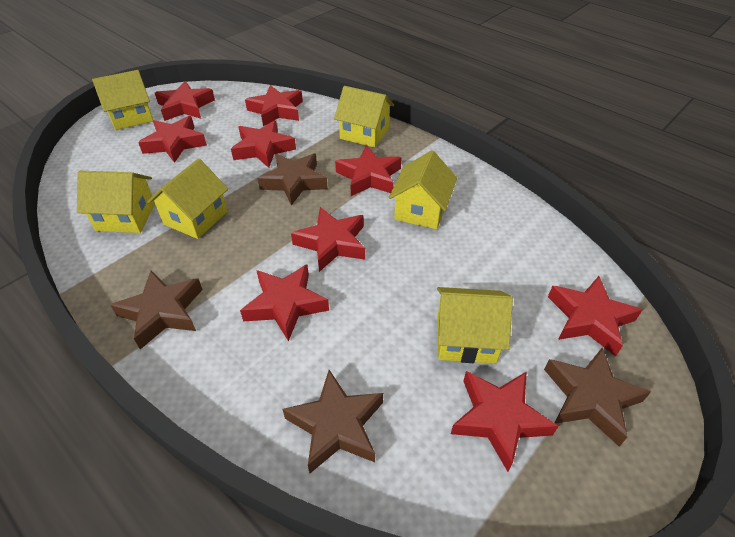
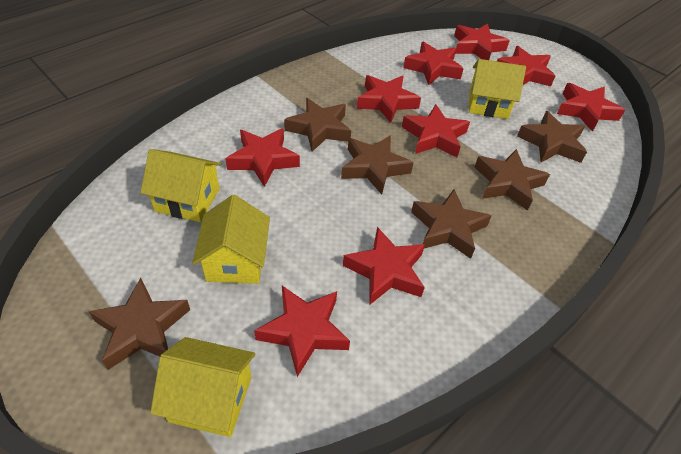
brown star: 4 -> 6
yellow house: 6 -> 4

